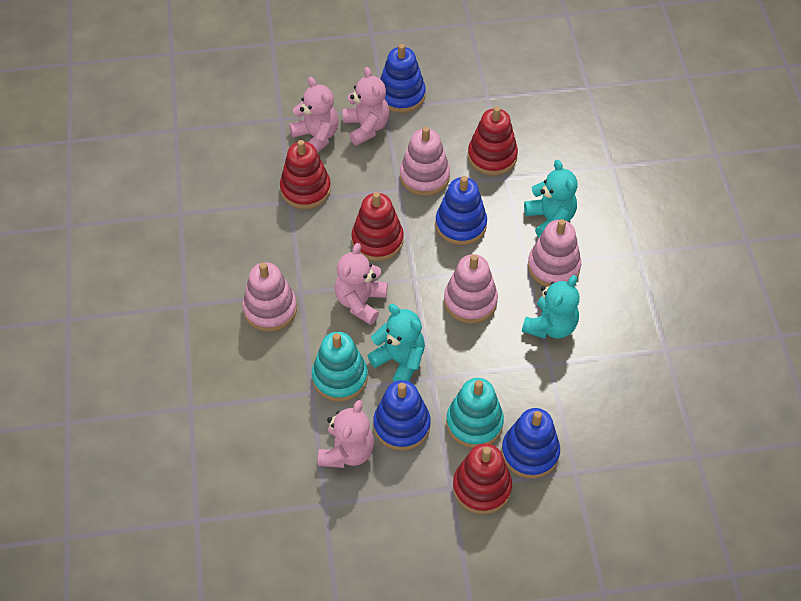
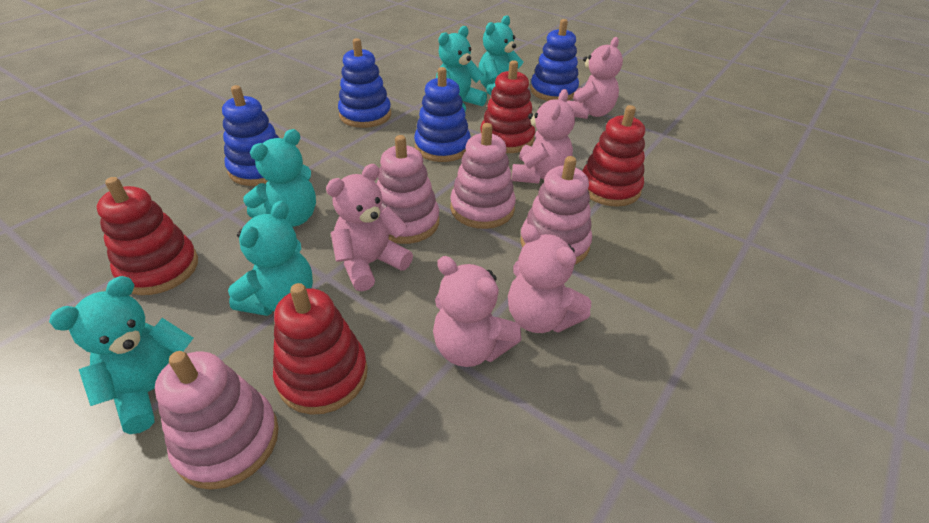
pink teddy bear: 4 -> 5
turquoise stacking toy: 2 -> 0
turquoise teddy bear: 3 -> 5

